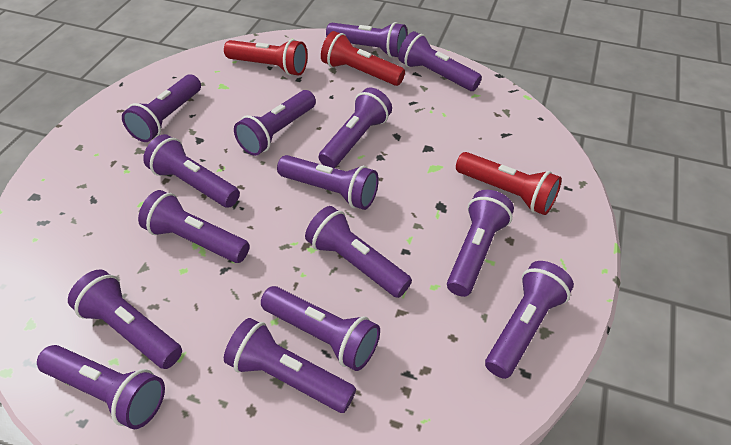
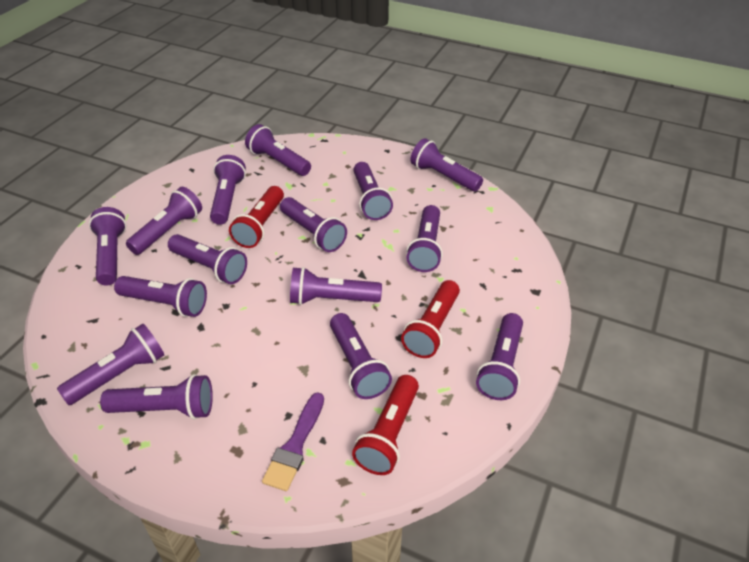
purple brush: 0 -> 1

